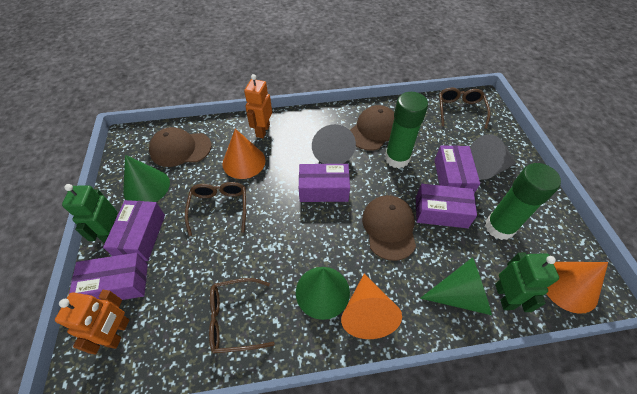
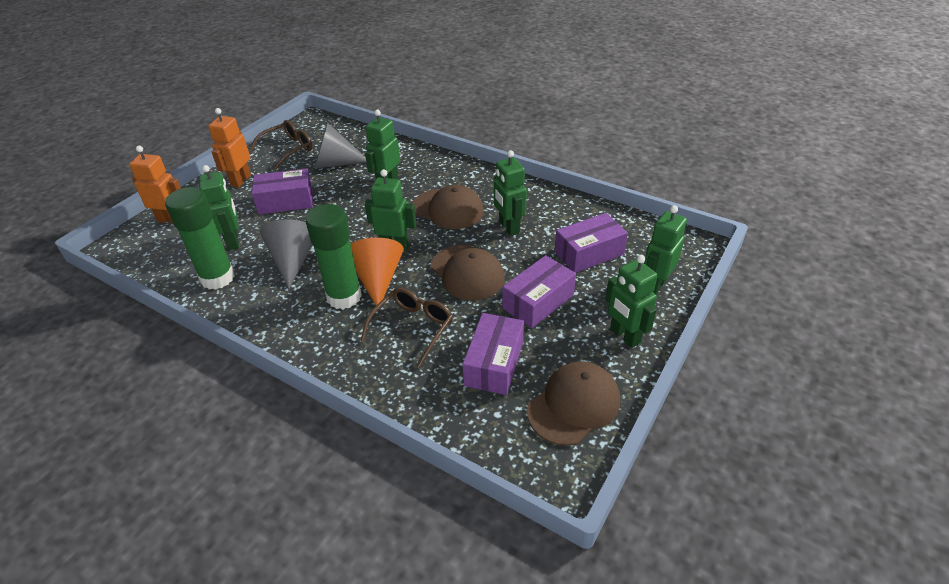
brown glasses: 3 -> 2
green cone: 3 -> 0
green robot: 2 -> 6
orange cone: 3 -> 1
purple box: 5 -> 4

